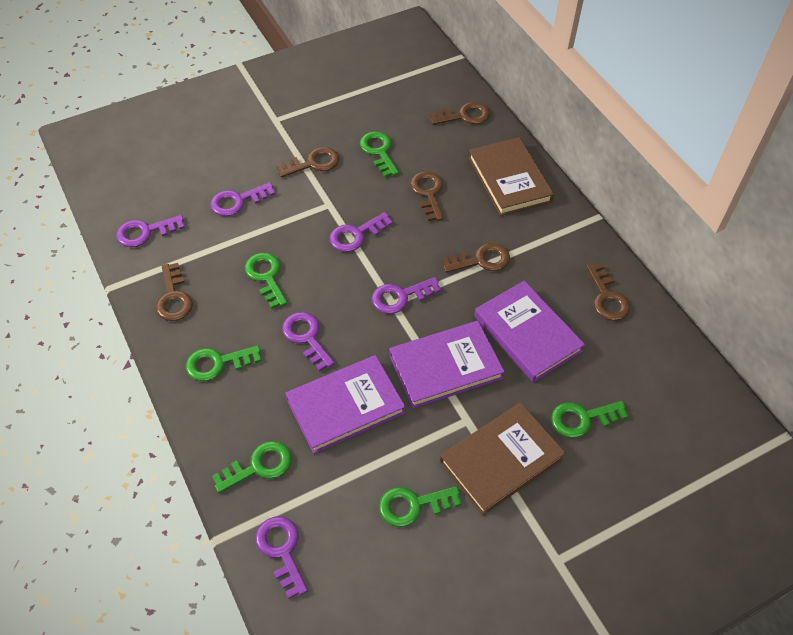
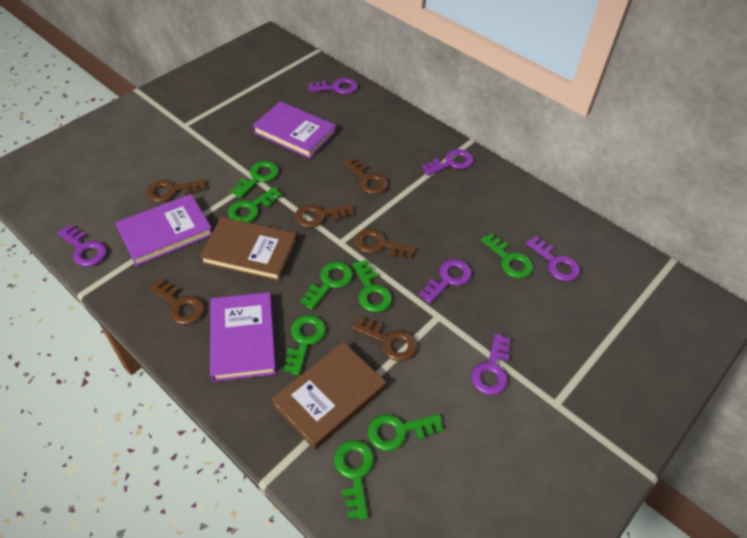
green key: 6 -> 8

